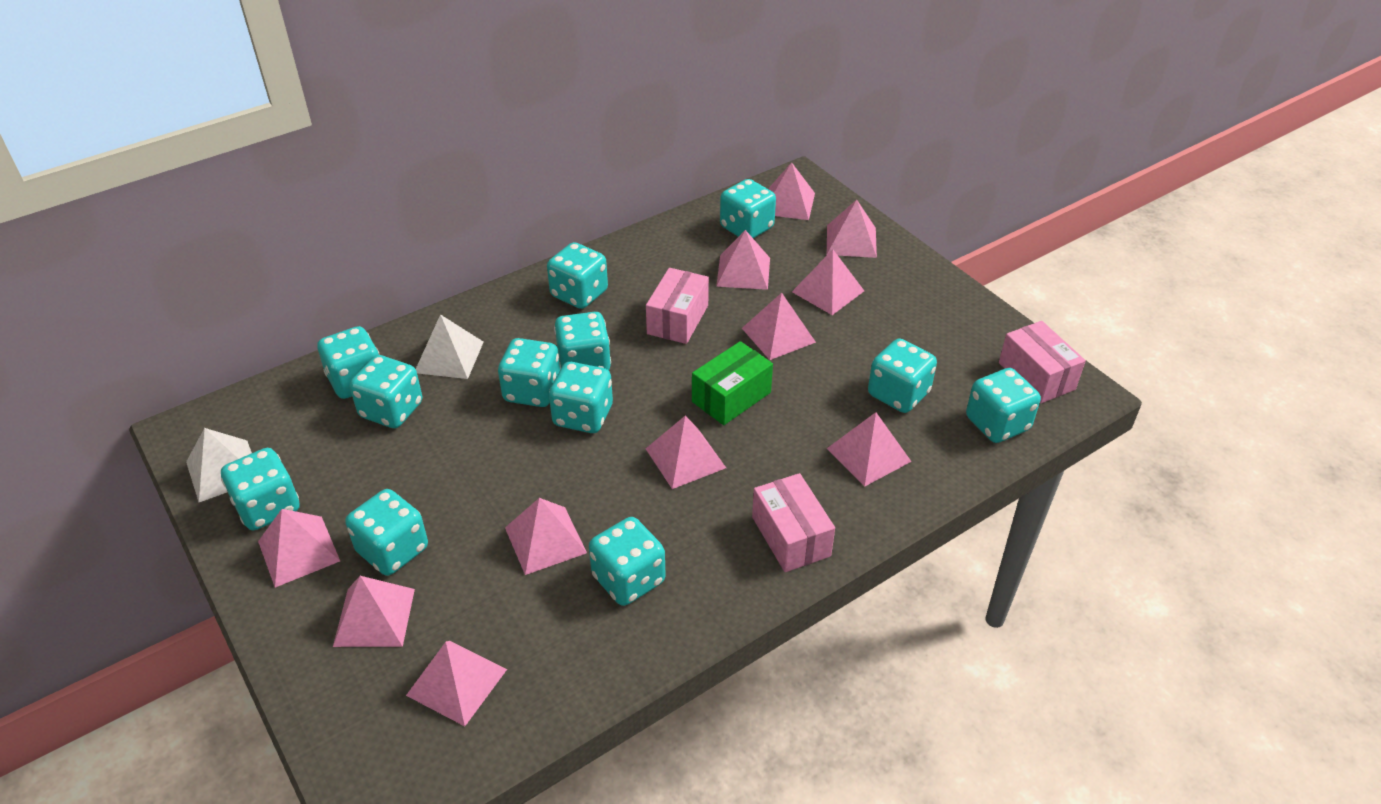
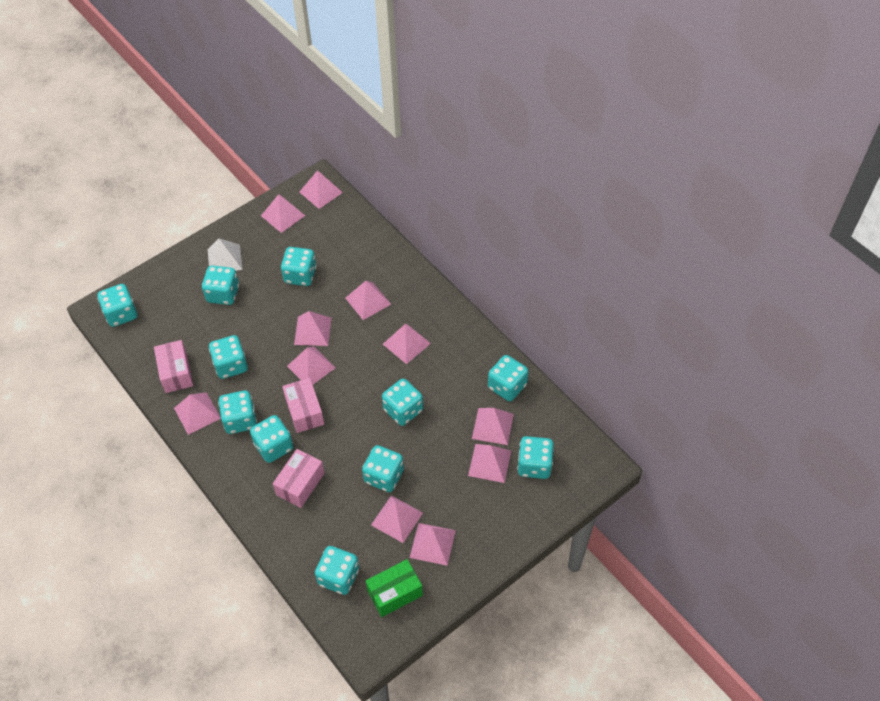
turquoise dice: 12 -> 11
white pyramid: 2 -> 1

